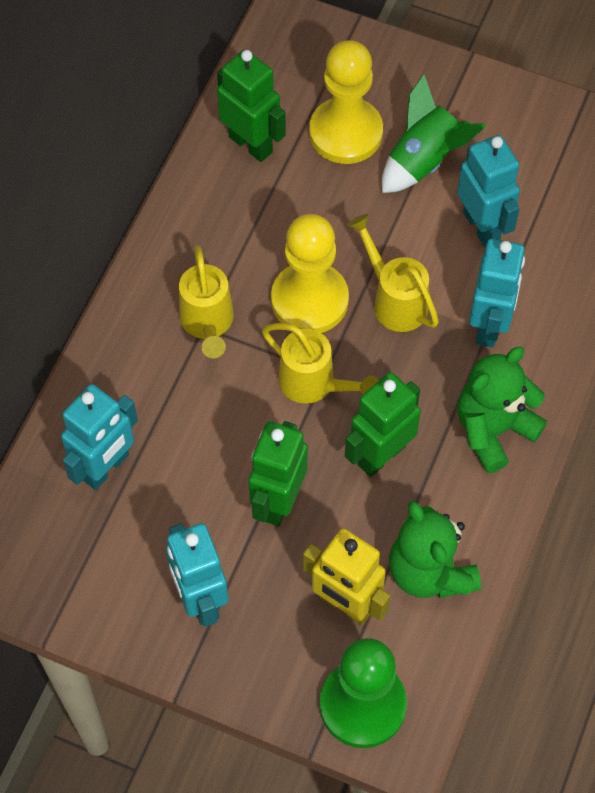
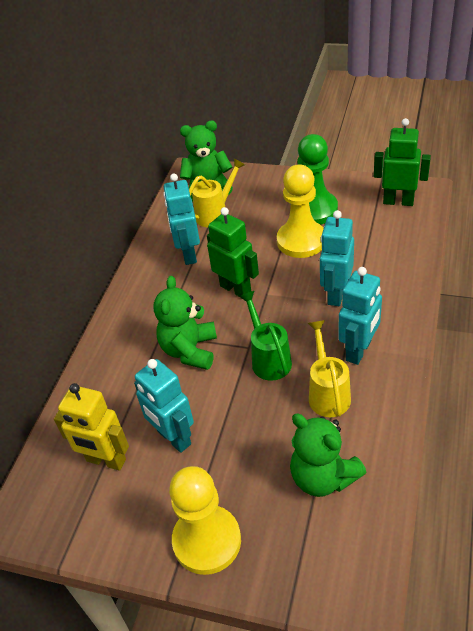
green robot: 3 -> 2
green rocket: 1 -> 0
green teddy bear: 2 -> 3
green watering can: 0 -> 1
yellow watering can: 3 -> 2

